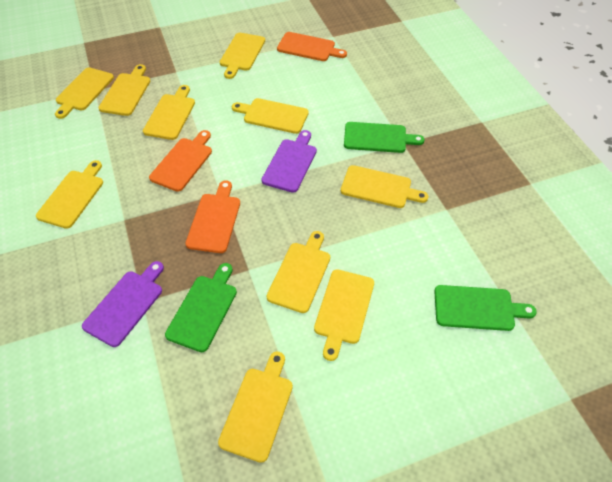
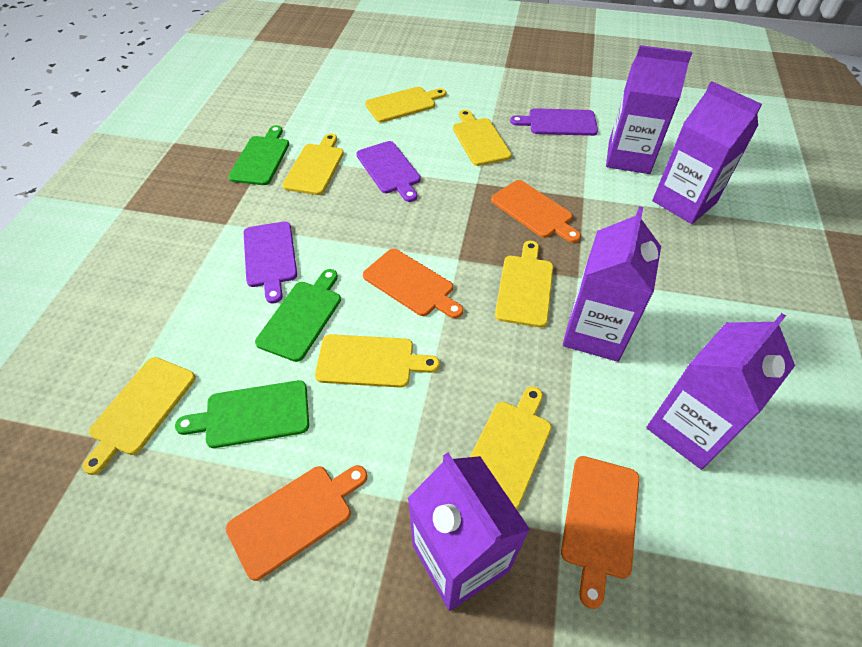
orange cutting board: 3 -> 4
purple carton: 0 -> 5
purple cutting board: 2 -> 3
yellow cutting board: 10 -> 7

